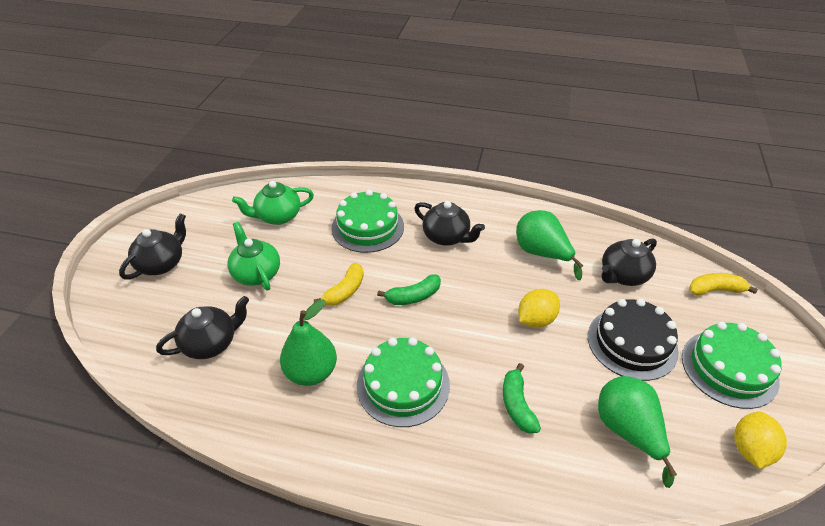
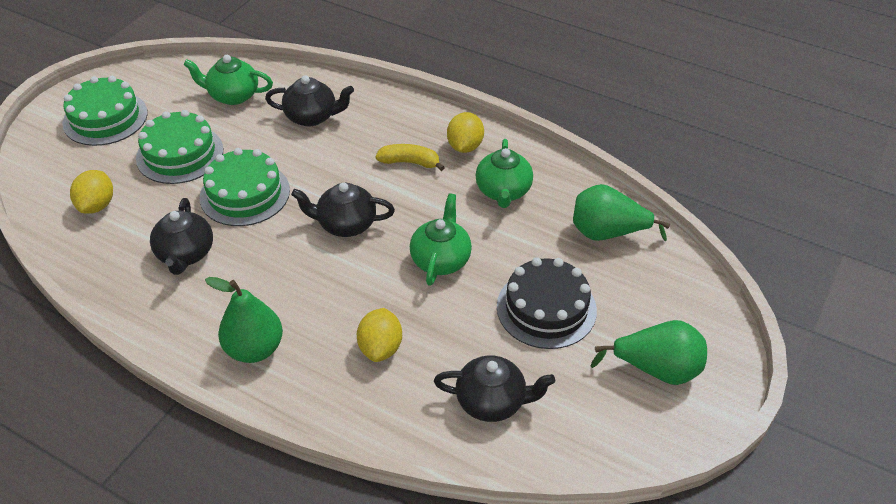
green banana: 2 -> 0
green teapot: 2 -> 3
yellow banana: 2 -> 1
yellow lemon: 2 -> 3

